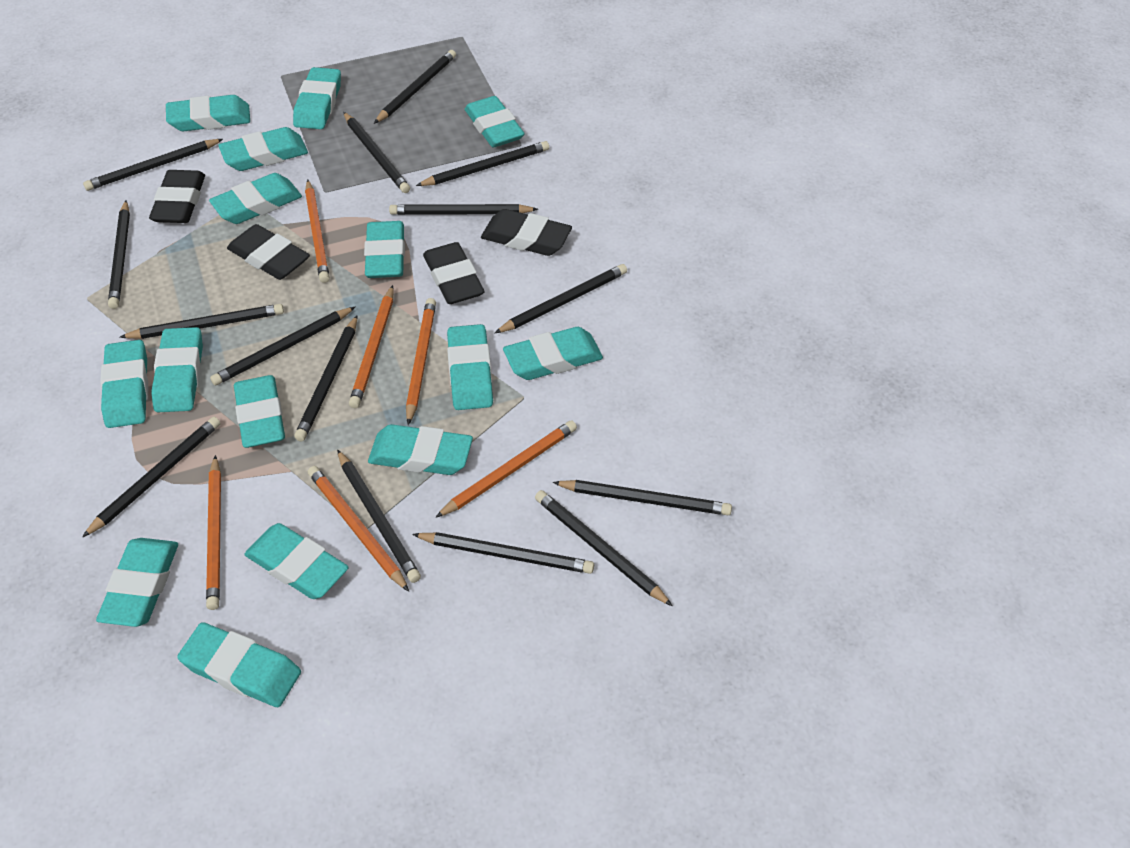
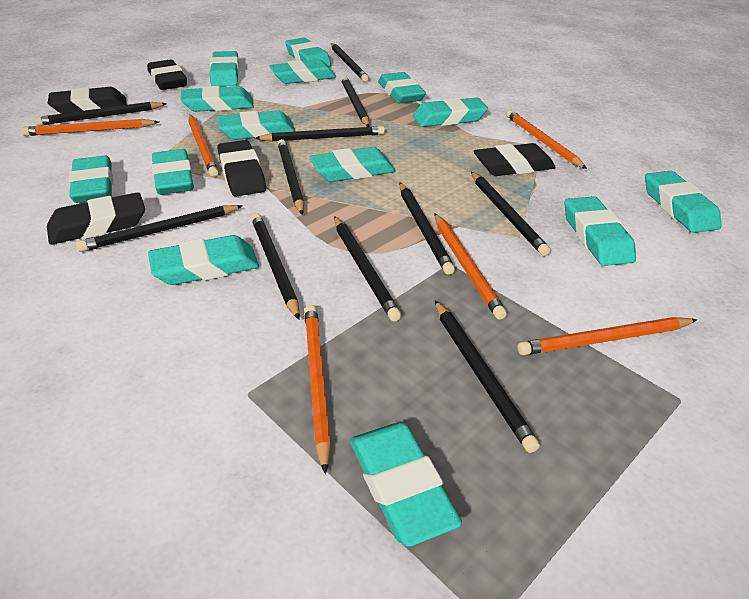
black eraser: 4 -> 5
black pencil: 15 -> 11
turquoise eraser: 15 -> 14

